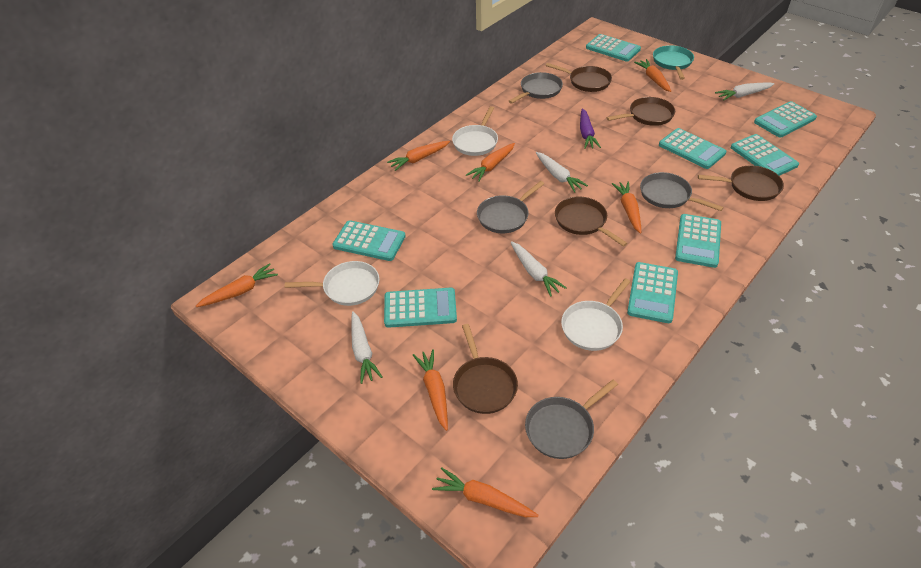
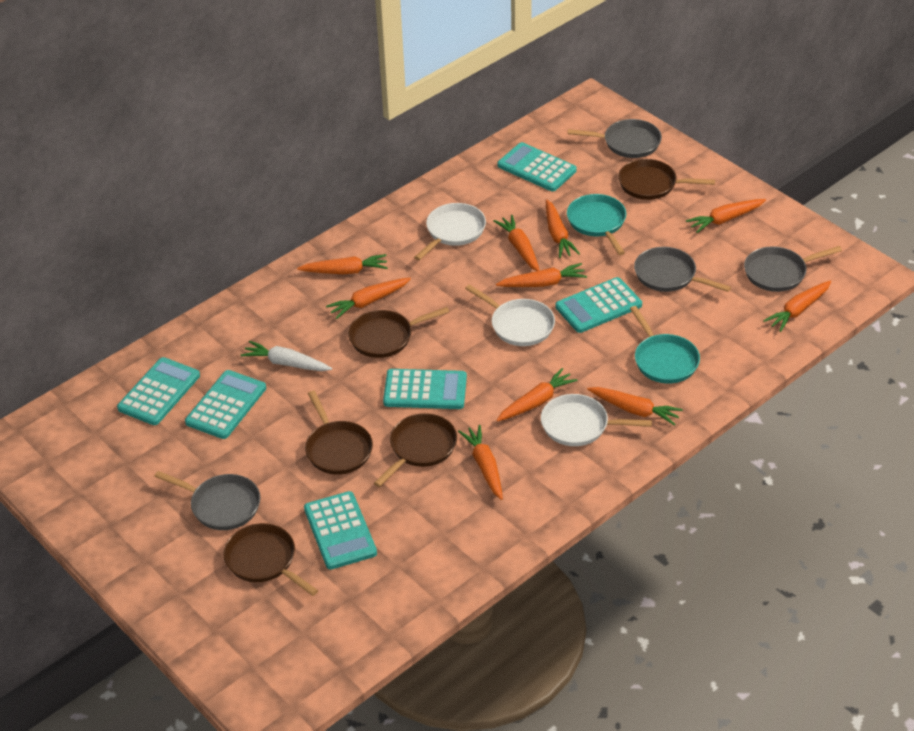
orange carrot: 7 -> 10
purple carrot: 1 -> 0
turquoise calculator: 8 -> 6
turquoise pan: 1 -> 2
white carrot: 4 -> 1

